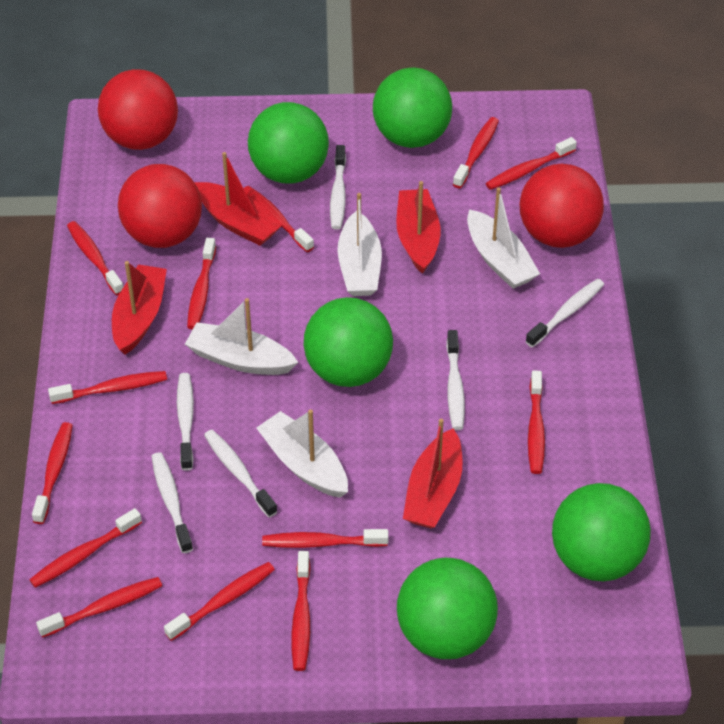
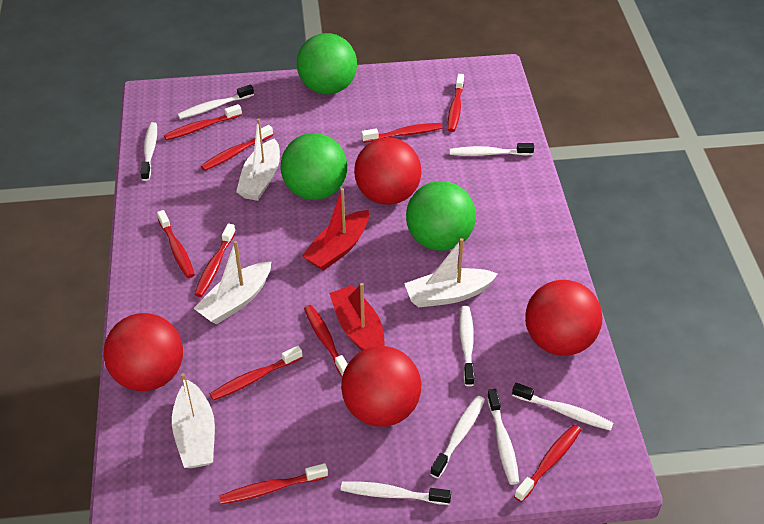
green ball: 5 -> 3
red ball: 3 -> 4
red boat: 4 -> 2
red toothbrush: 13 -> 10
white toothbrush: 6 -> 8

